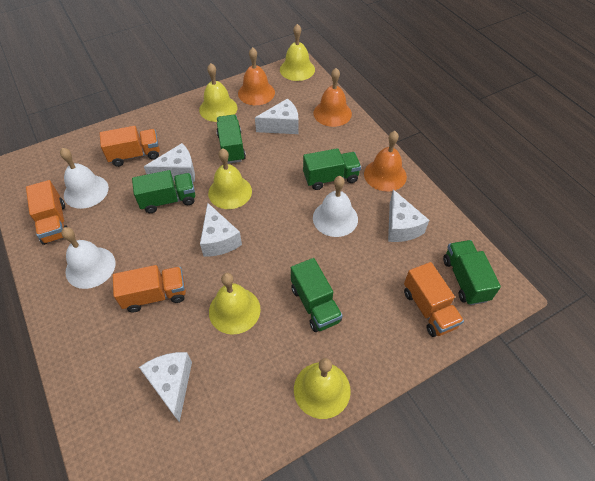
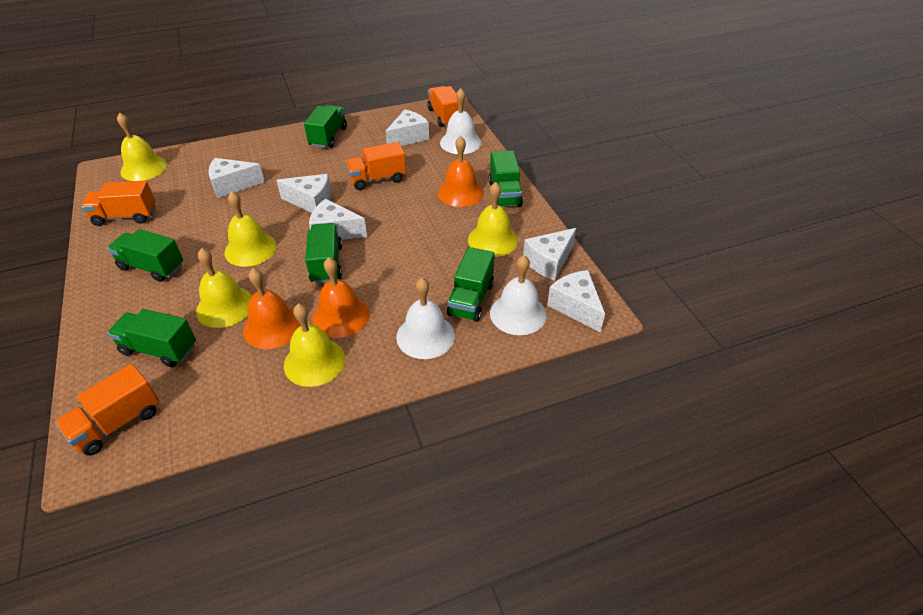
green truck: 5 -> 6
white cheese: 5 -> 6

